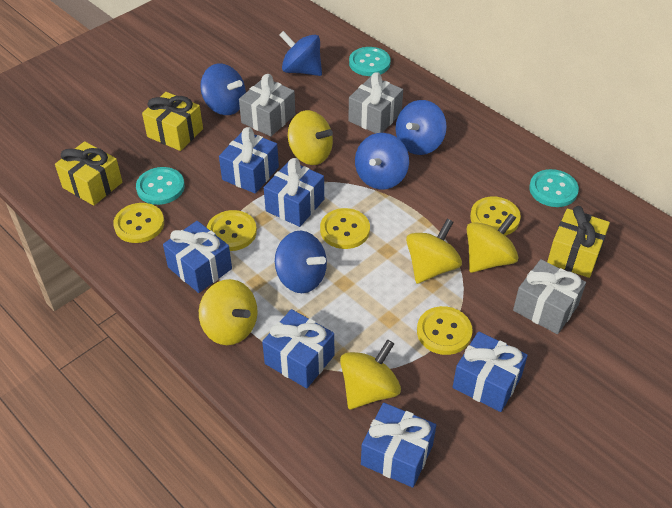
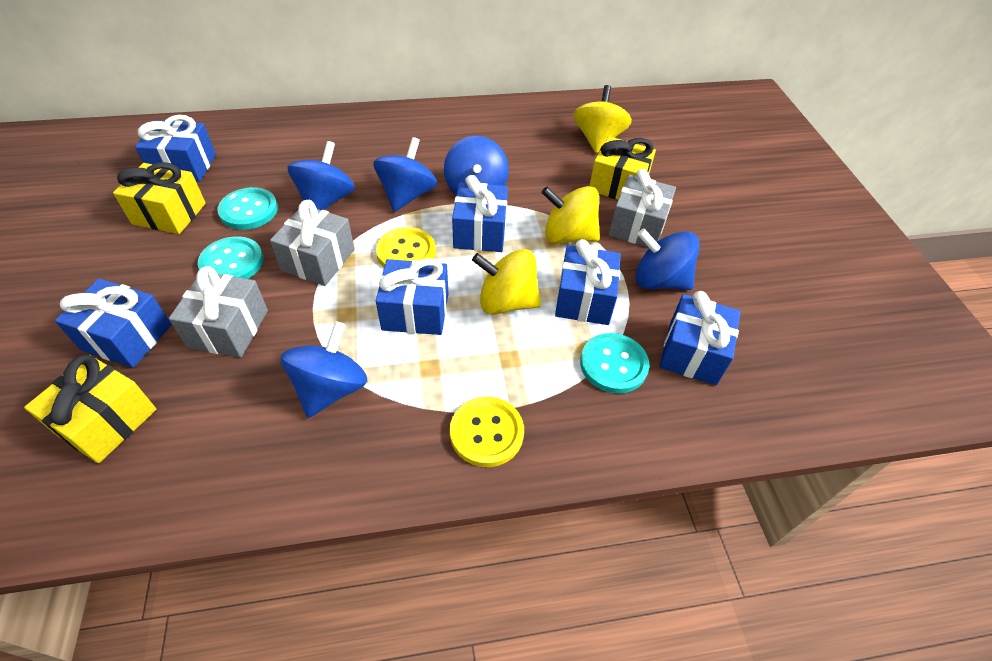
yellow button: 5 -> 2
yellow spinning top: 5 -> 3

